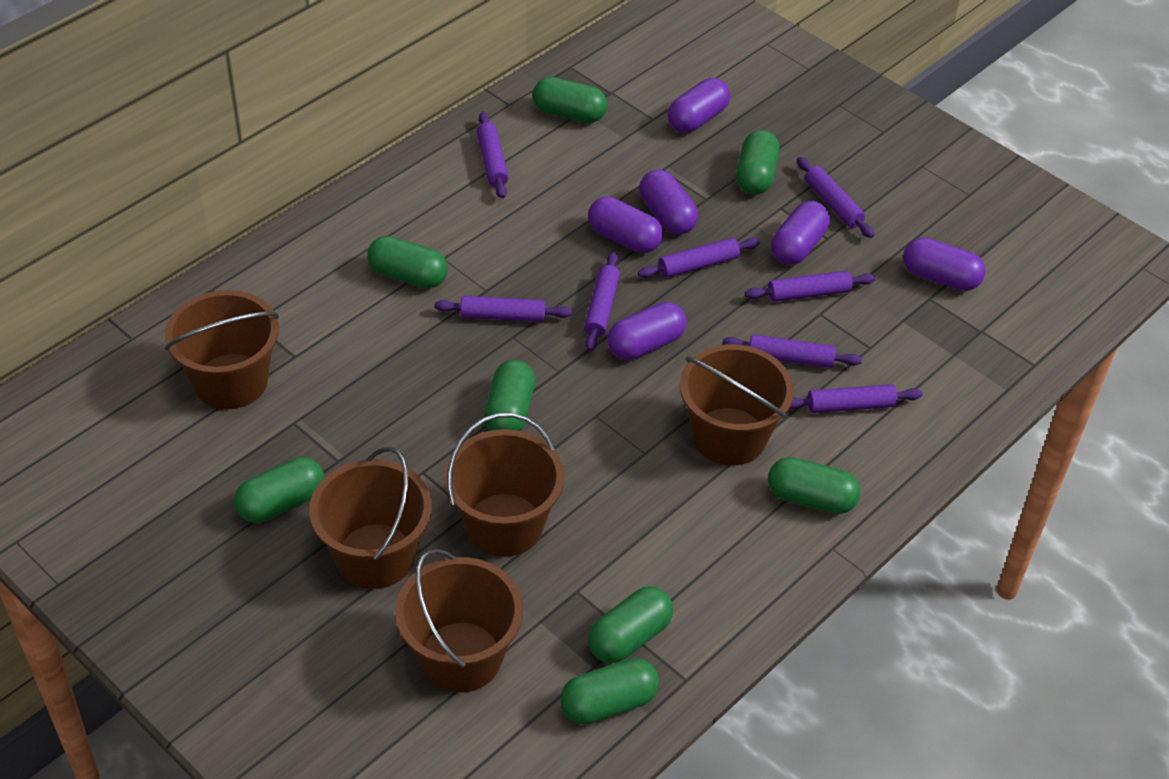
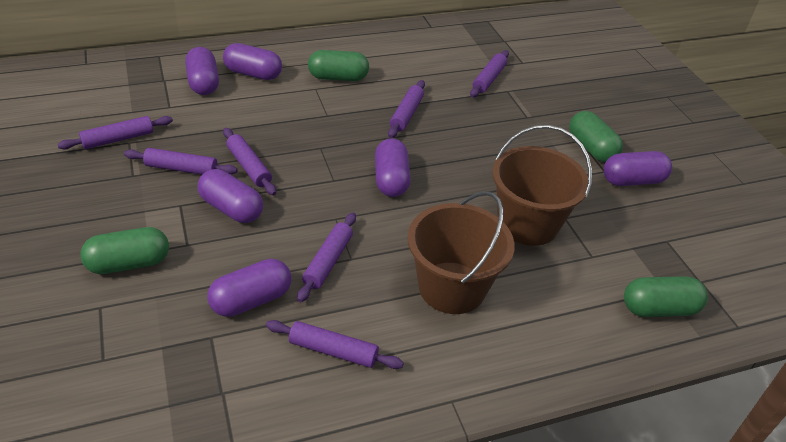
brown bucket: 5 -> 2
green capsule: 8 -> 4
purple rolling pin: 8 -> 7

